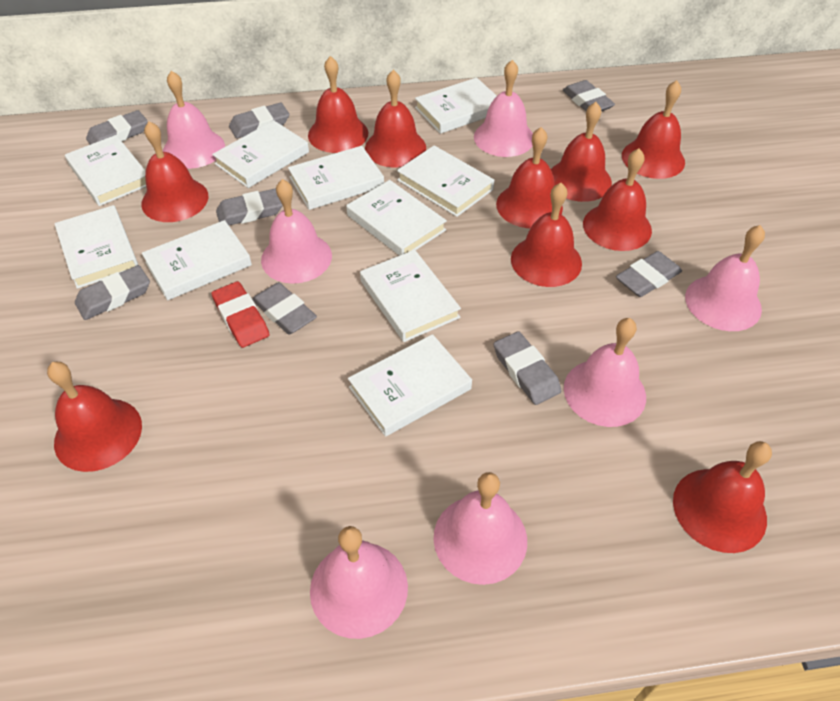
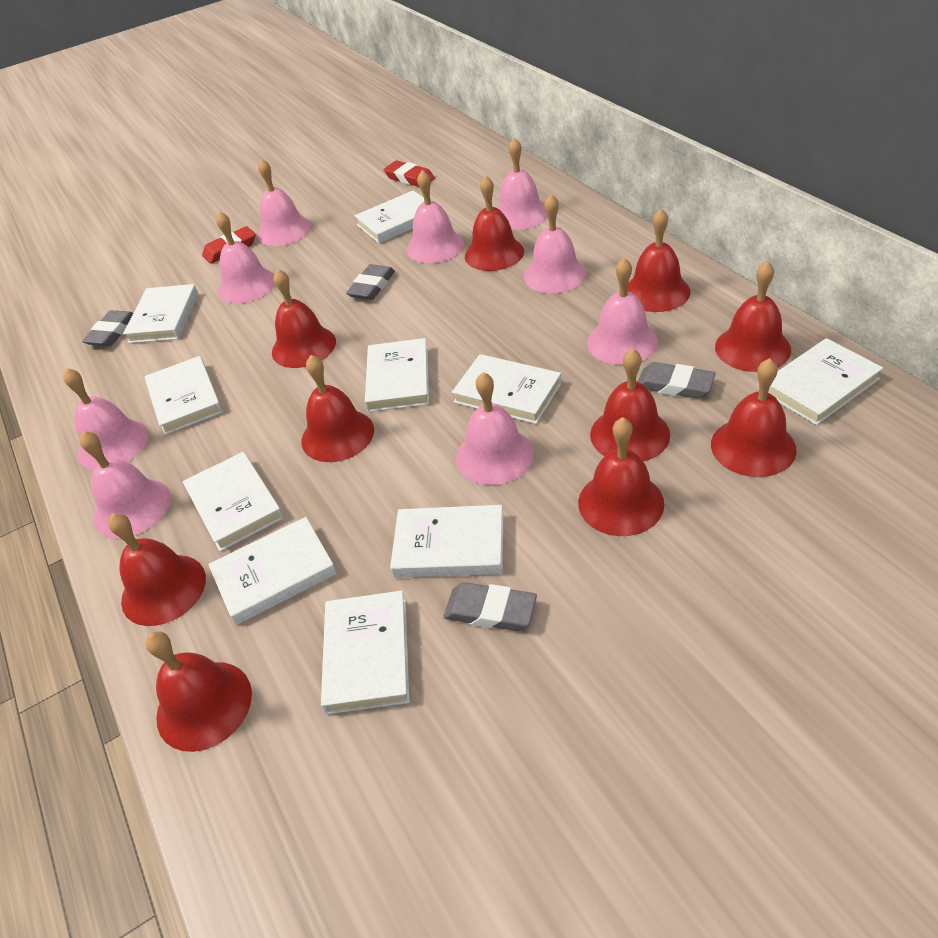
grey eraser: 8 -> 4
pink bell: 7 -> 9
red eraser: 1 -> 2

